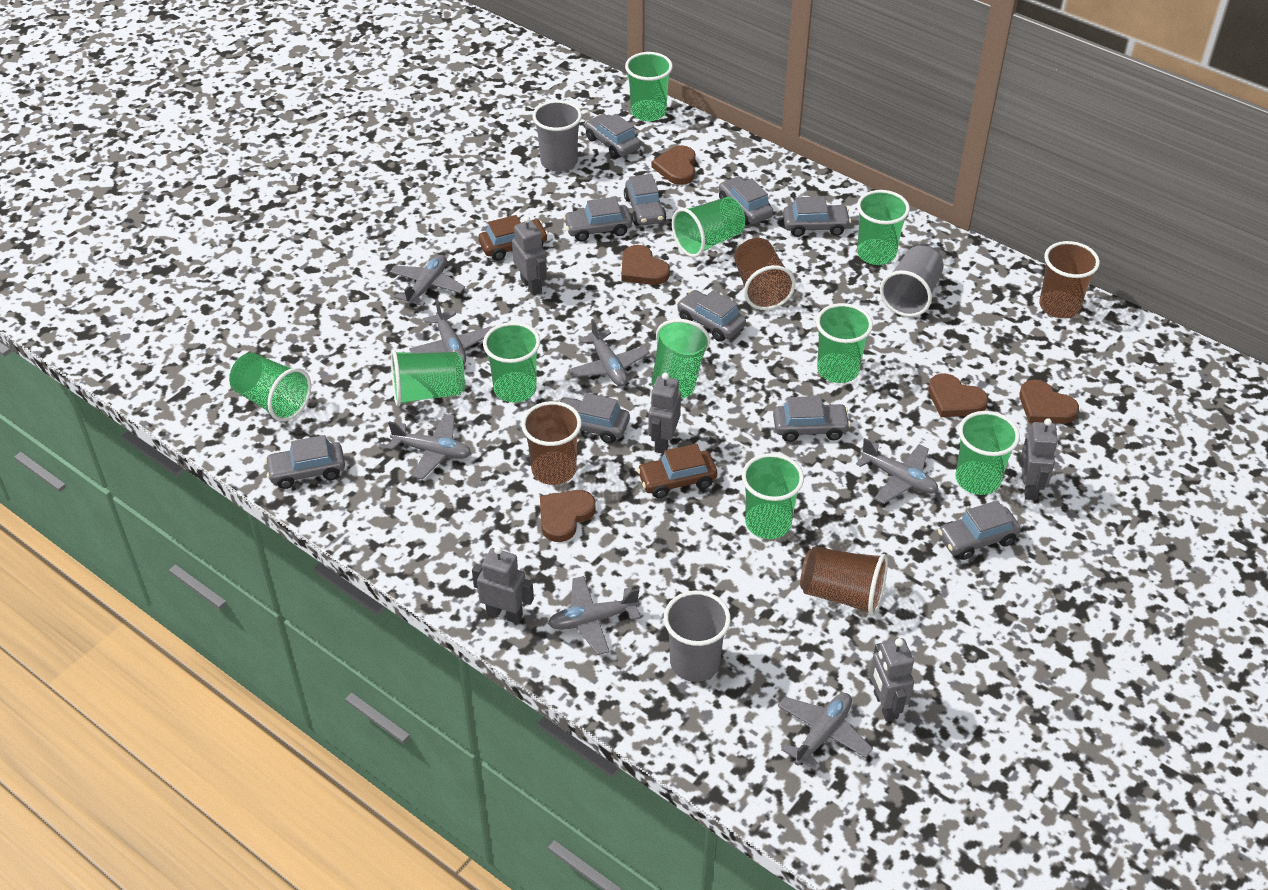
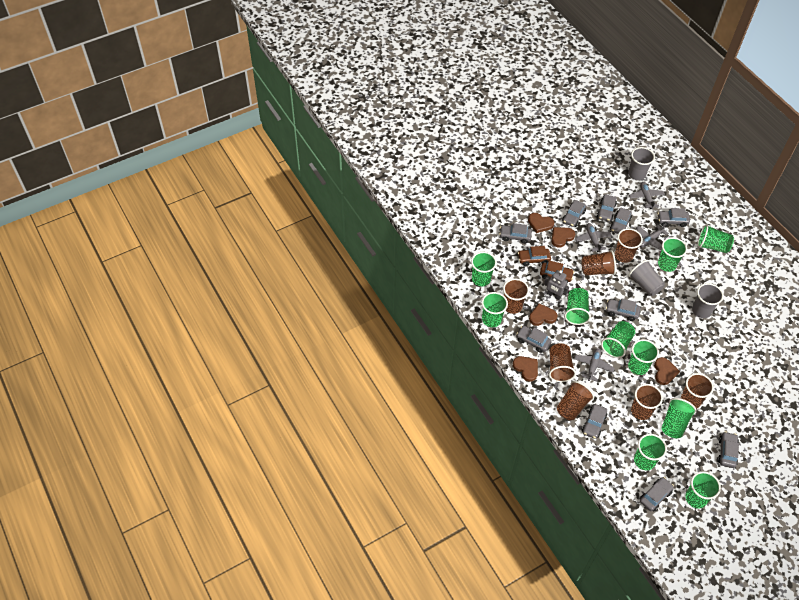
brown cup: 4 -> 7
grey plane: 7 -> 4
grey robot: 5 -> 1

